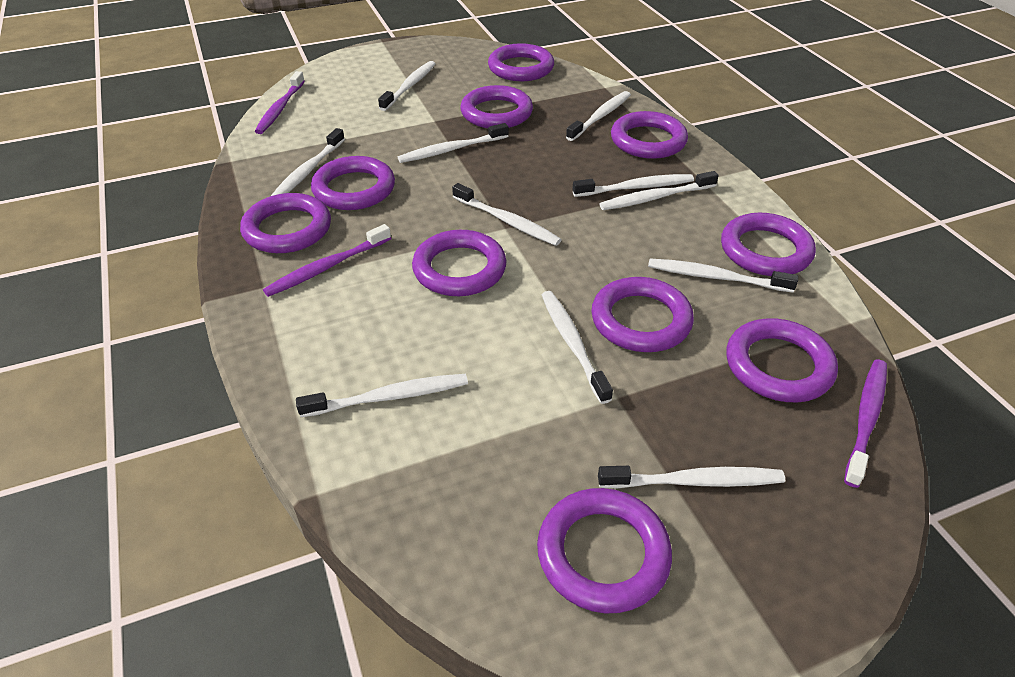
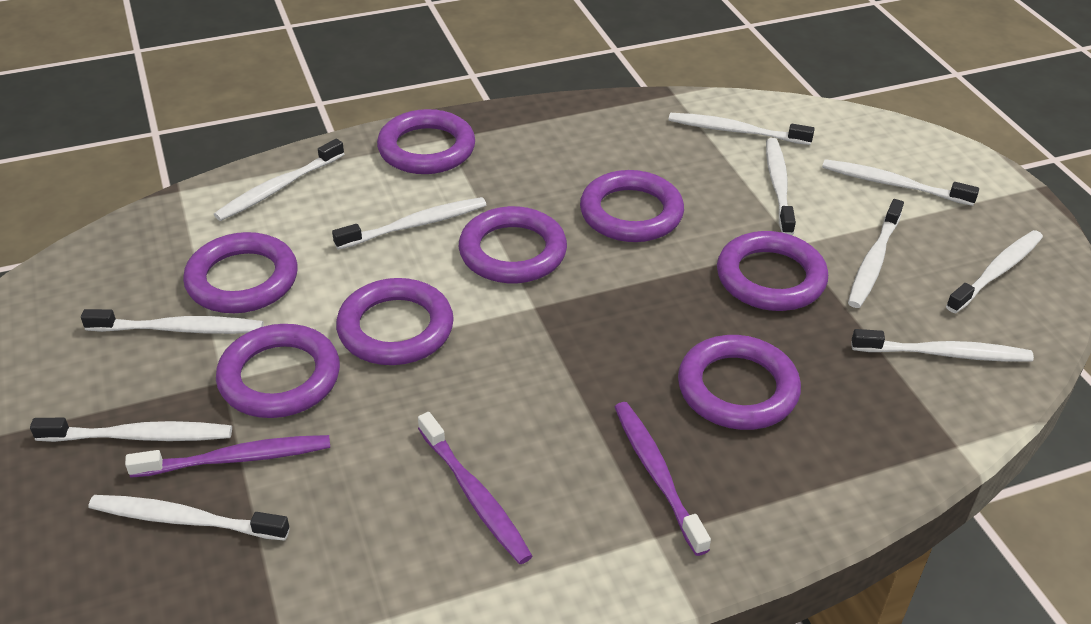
purple ring: 10 -> 8

